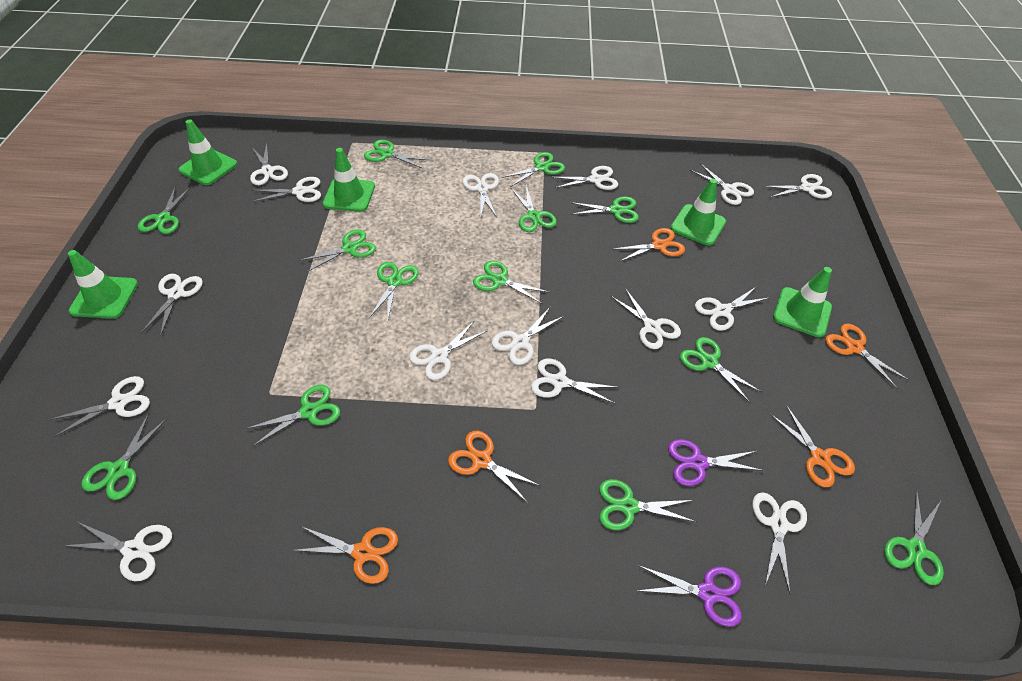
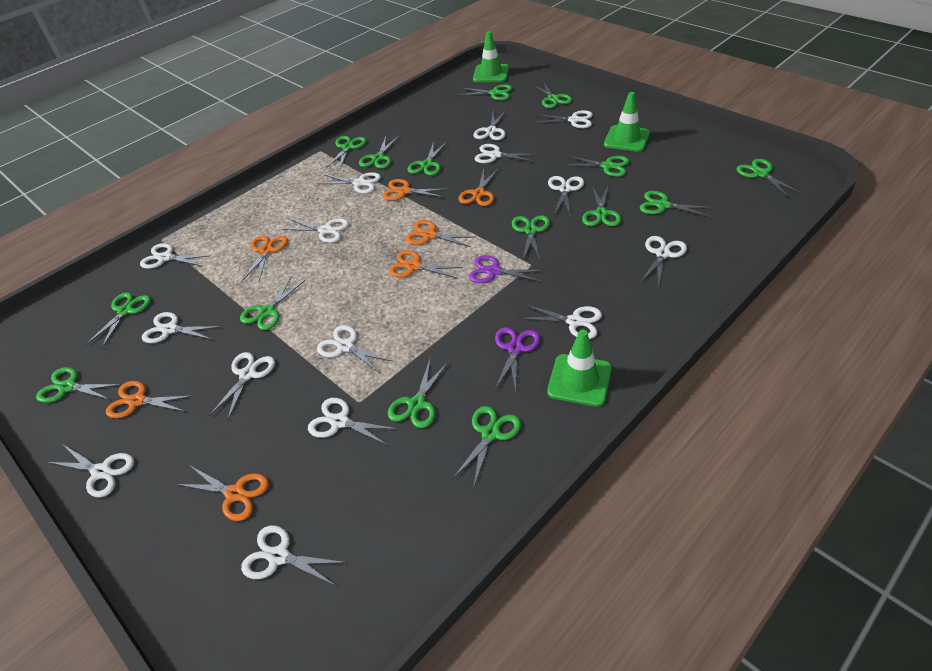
green scissors: 13 -> 15
green traffic cone: 5 -> 3
orange scissors: 5 -> 7

